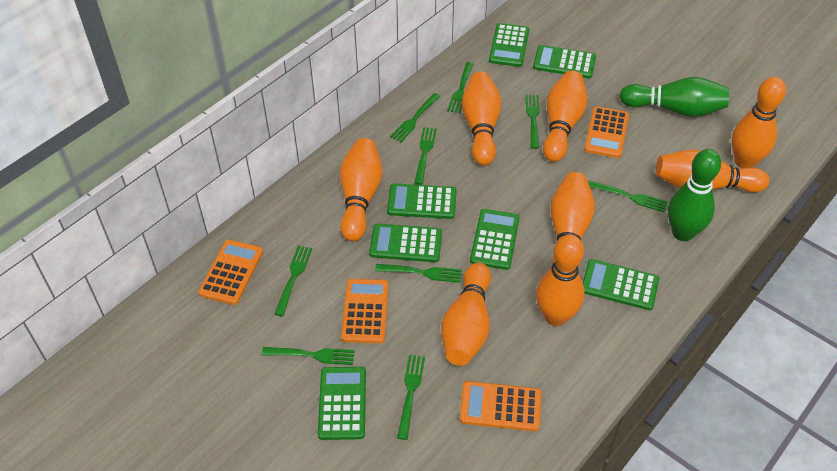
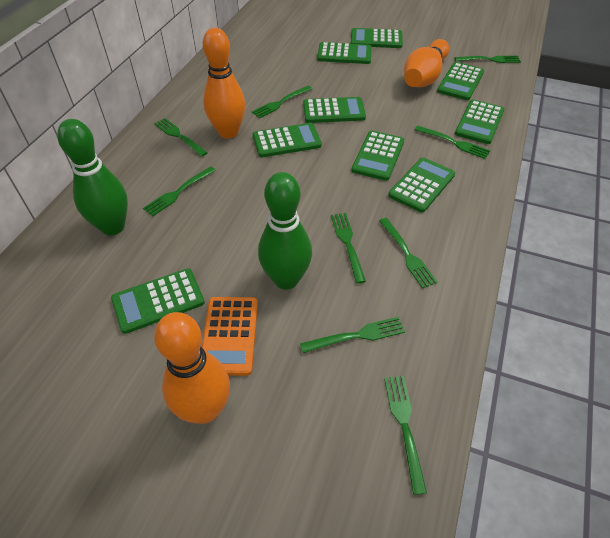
green calculator: 7 -> 9
orange bowling pin: 8 -> 3
orange calculator: 4 -> 1

